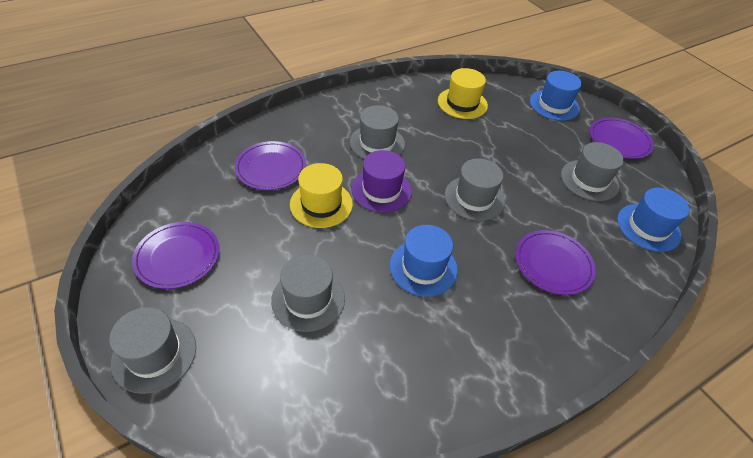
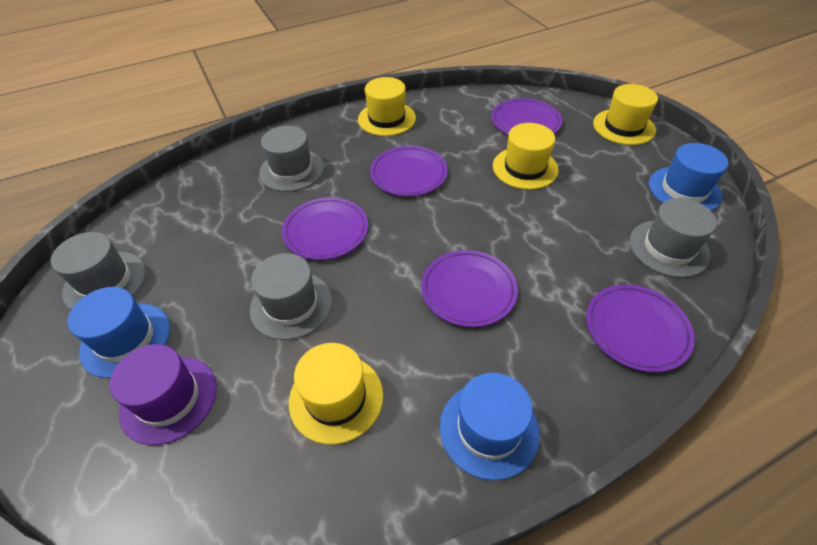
grey hat: 5 -> 4
purple plate: 4 -> 5
yellow hat: 2 -> 4

